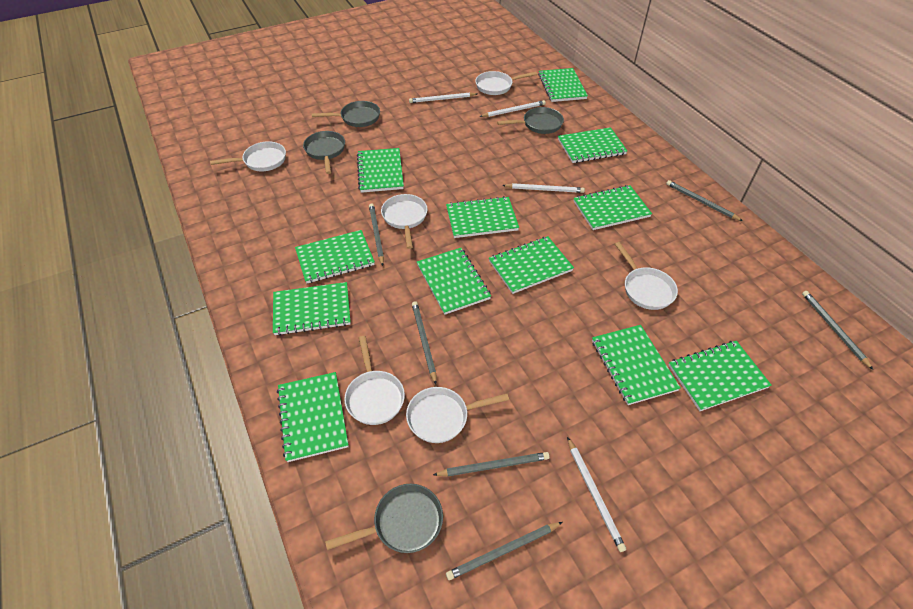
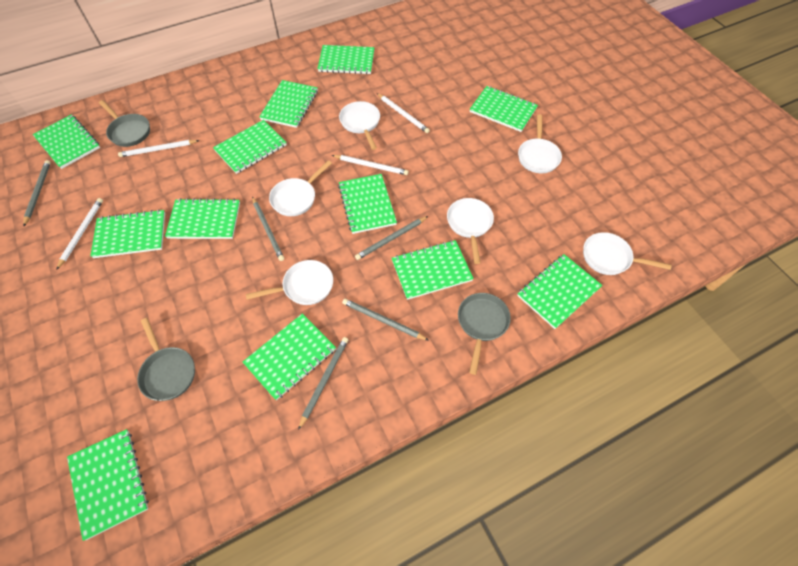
grey pan: 4 -> 3
grey pencil: 6 -> 5

